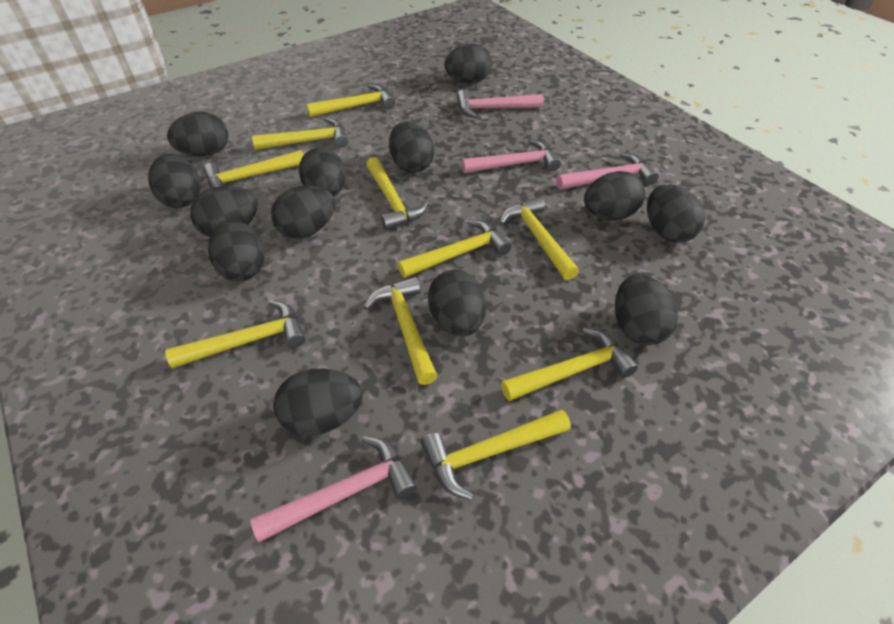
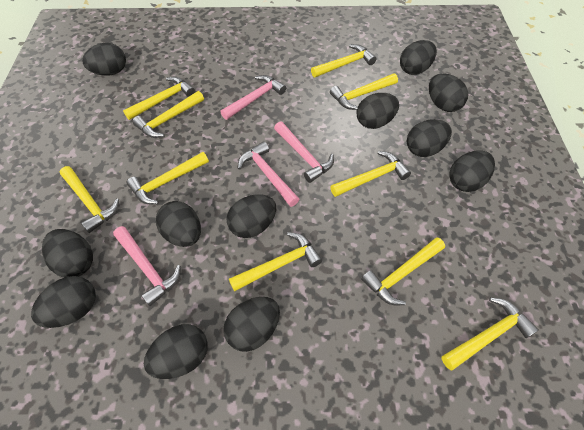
black egg: 13 -> 12

